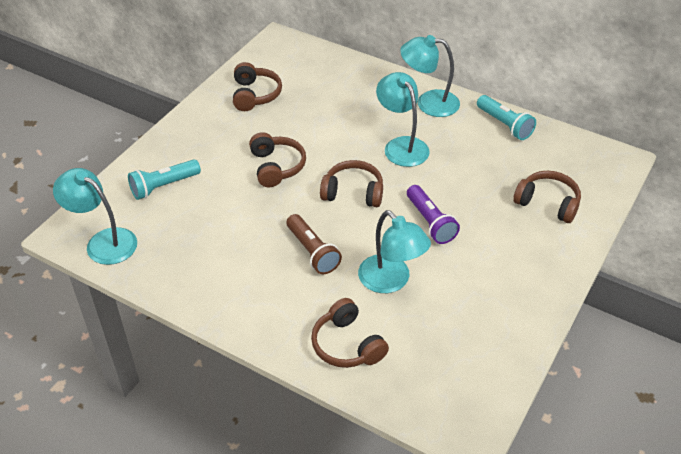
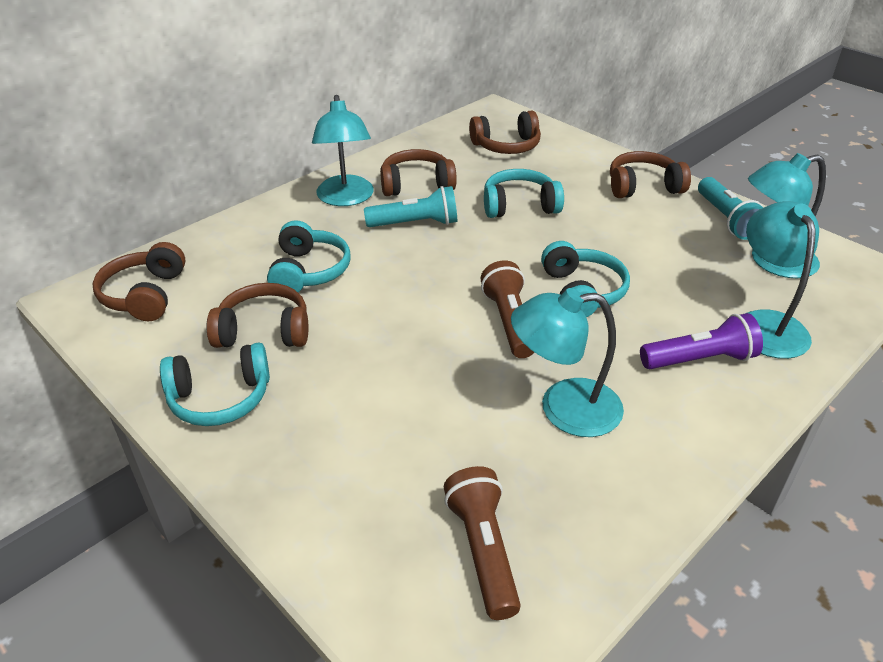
brown flashlight: 1 -> 2
turquoise headphones: 0 -> 4

